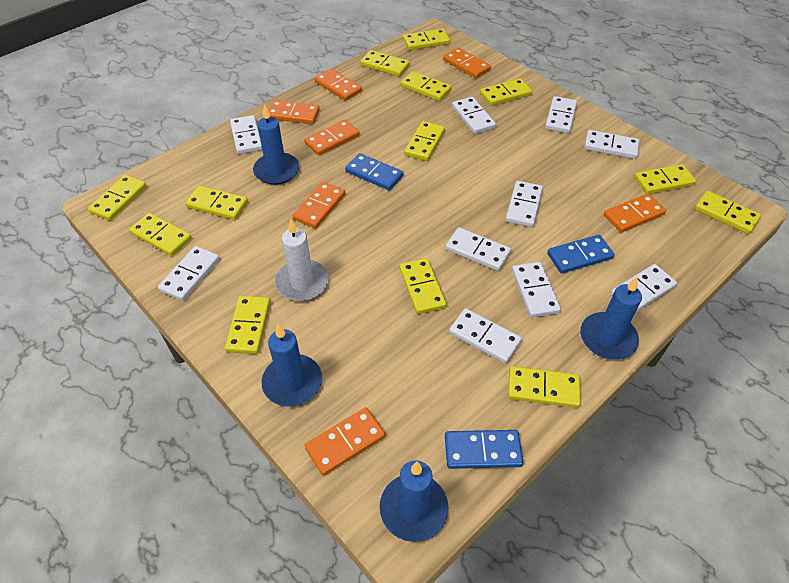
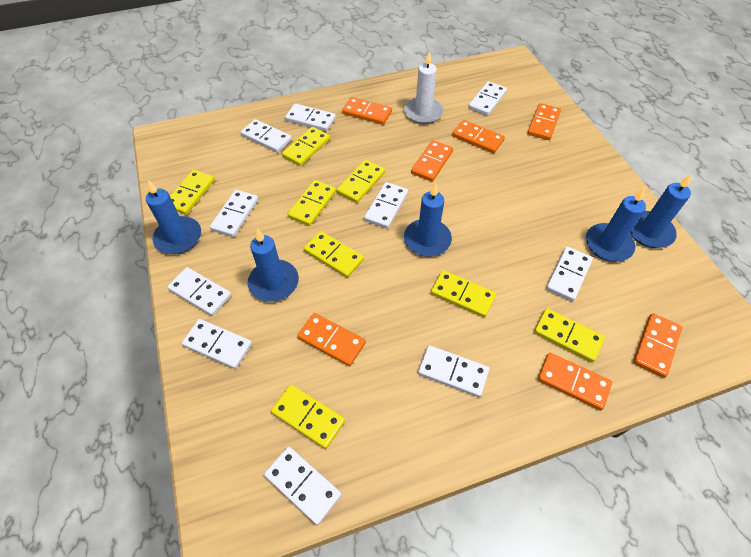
blue candle: 4 -> 5
blue domino: 3 -> 0
yellow domino: 13 -> 8

